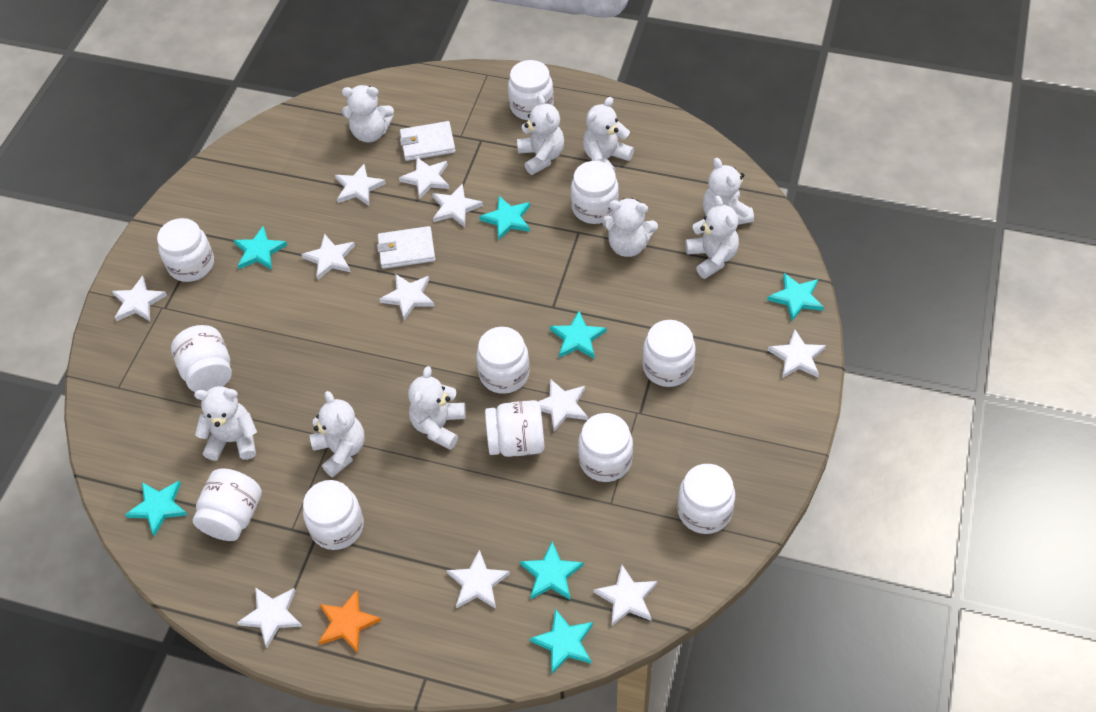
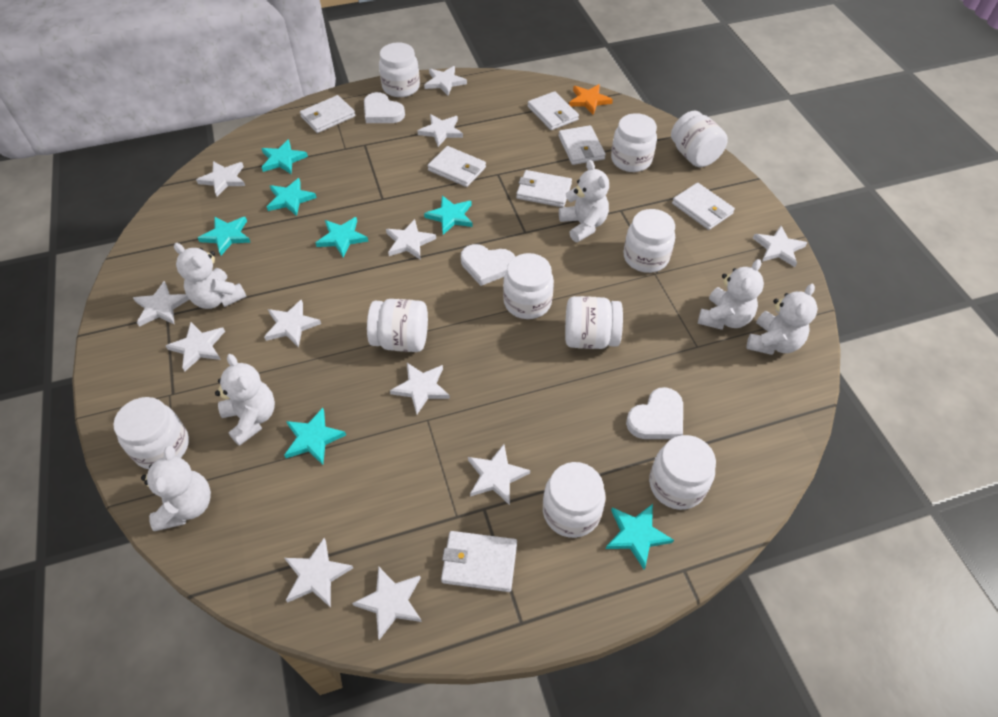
white heart: 0 -> 3
white jar: 11 -> 10
white star: 11 -> 12
white teddy bear: 9 -> 6
white wallet: 2 -> 7

